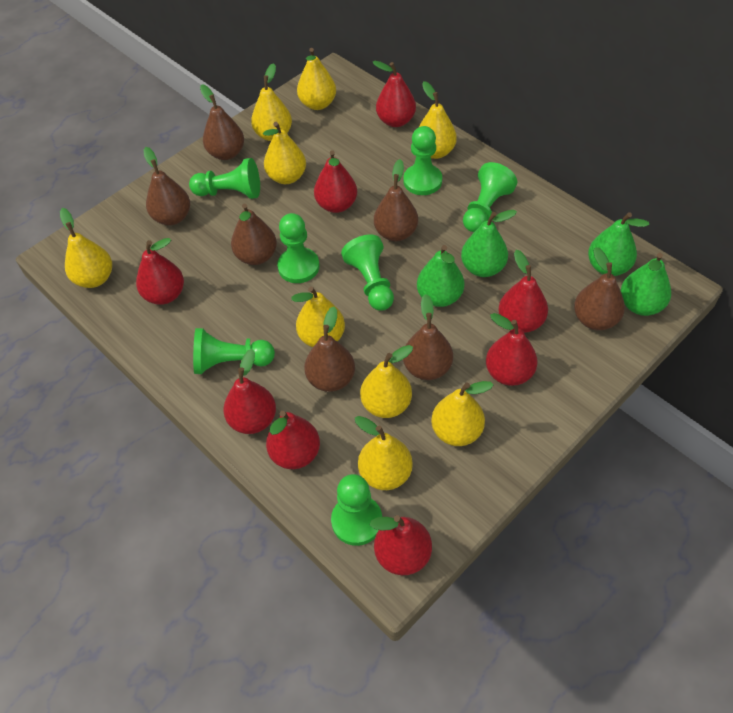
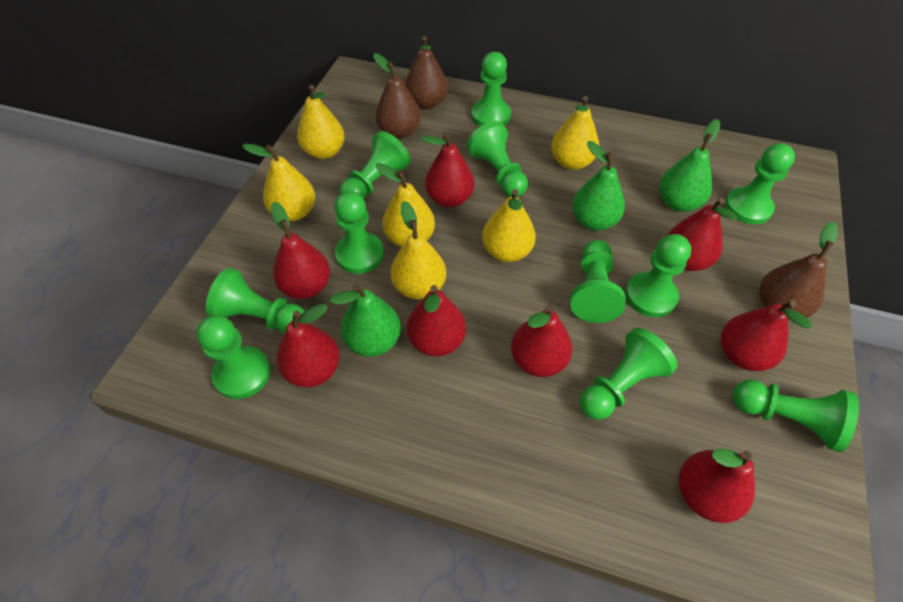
brown pear: 7 -> 3
green pawn: 7 -> 11
green pear: 4 -> 3
yellow pear: 9 -> 6

